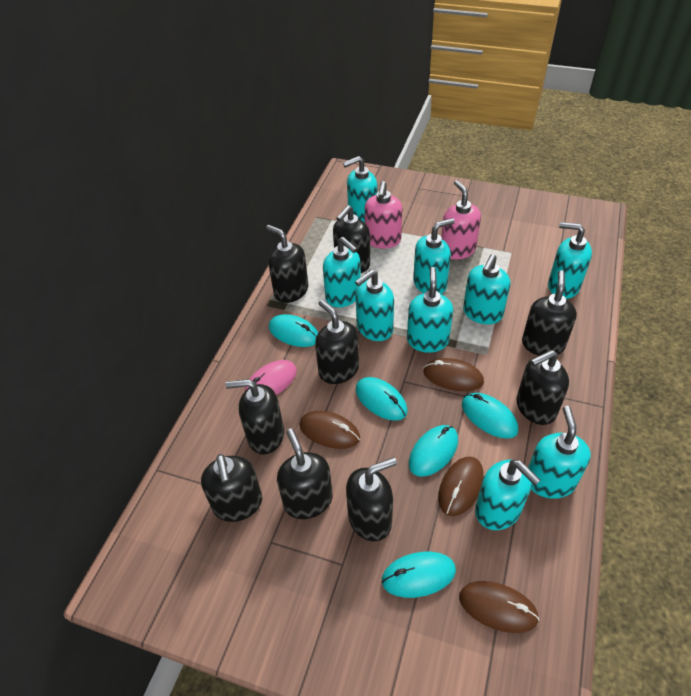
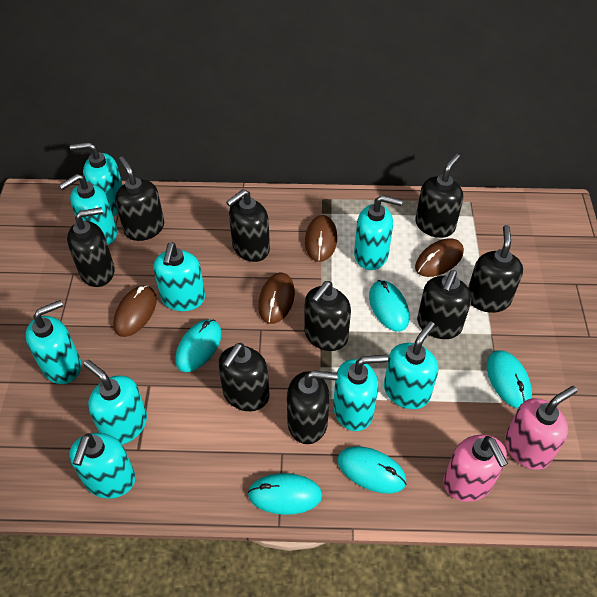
pink mouse: 1 -> 0

